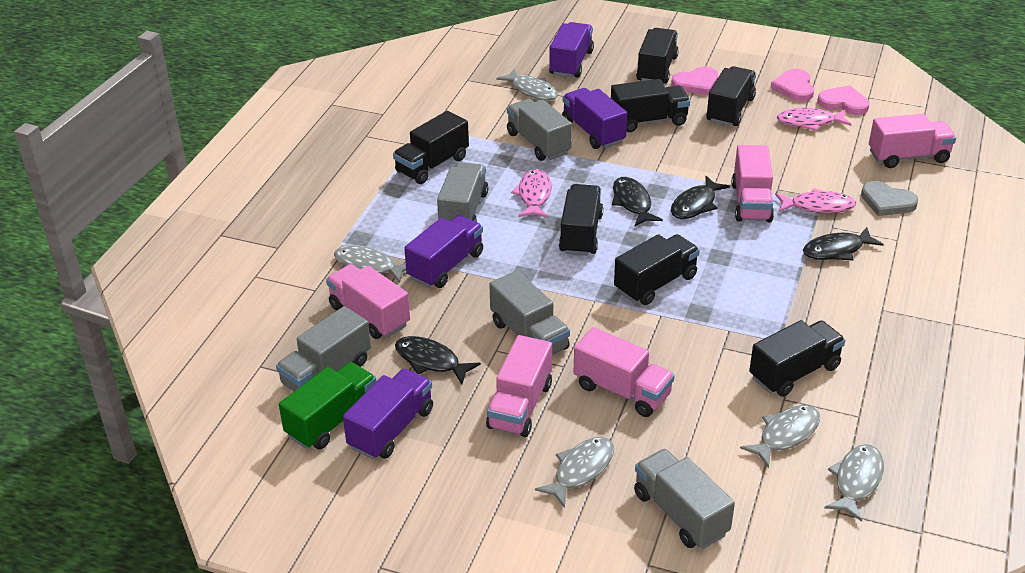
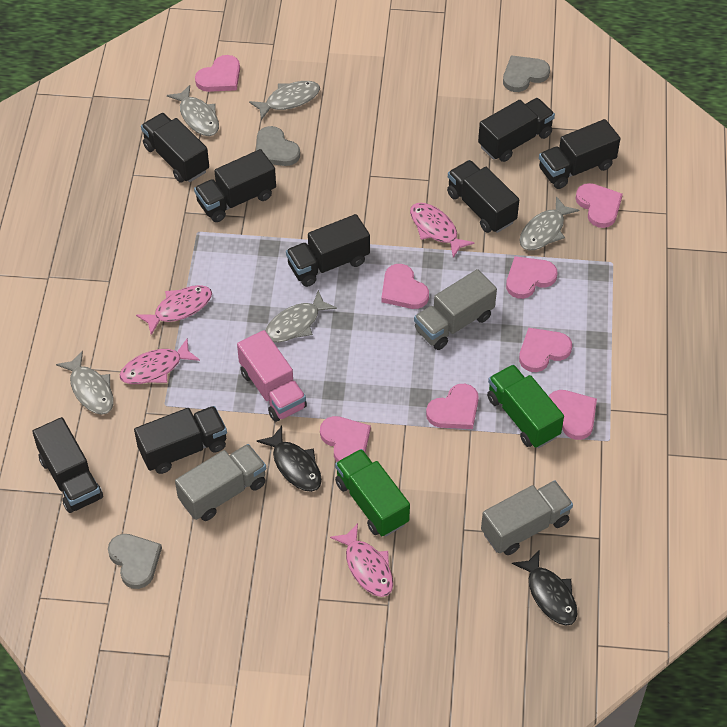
black fish: 4 -> 2
black truck: 7 -> 8
green truck: 1 -> 2
grey heart: 1 -> 3
grey truck: 5 -> 3
pink fish: 3 -> 4
pink heart: 3 -> 8
pink truck: 5 -> 1
purple truck: 4 -> 0

